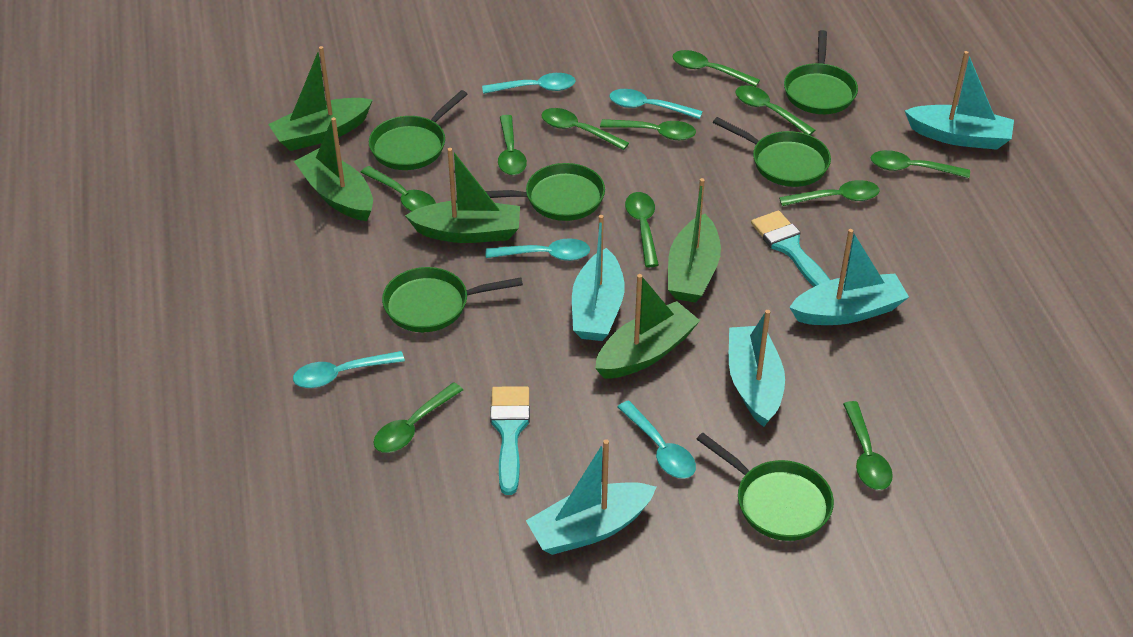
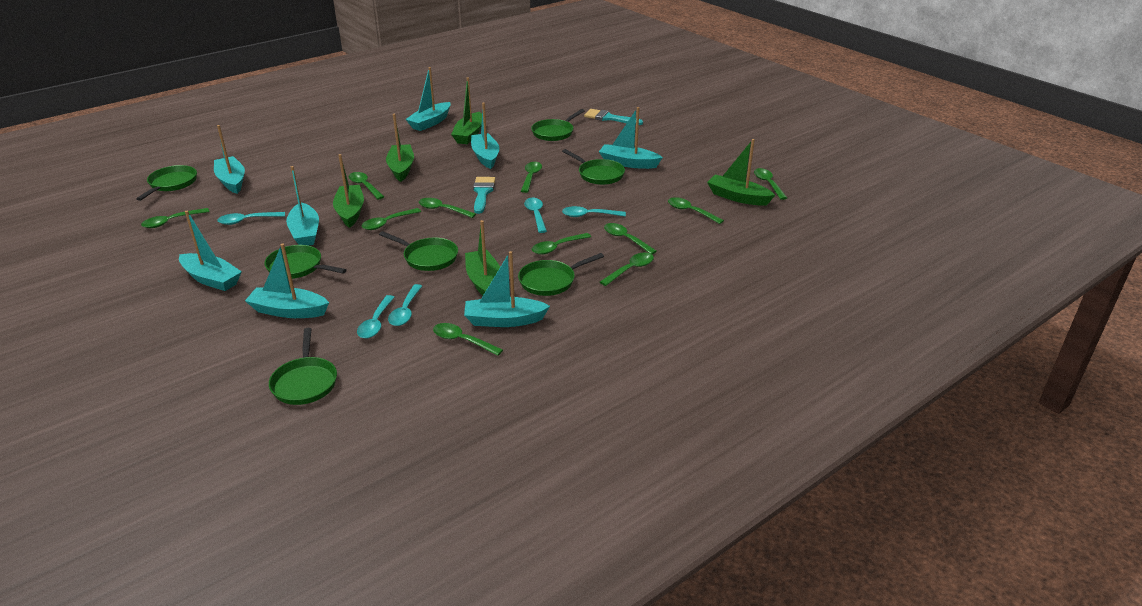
green pan: 6 -> 7
turquoise boat: 5 -> 8

